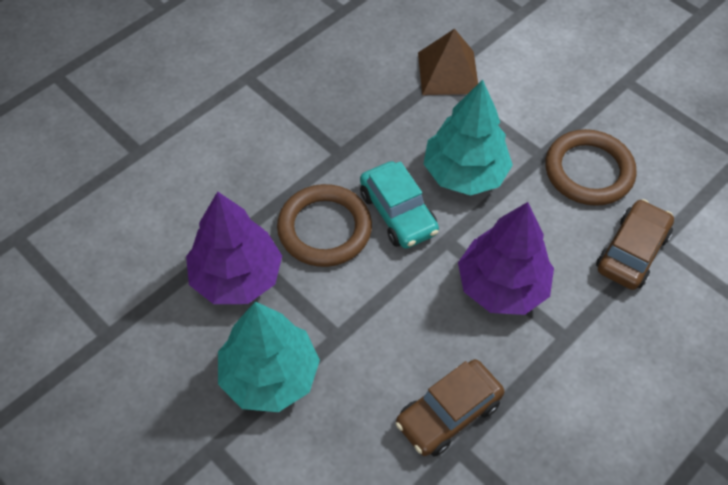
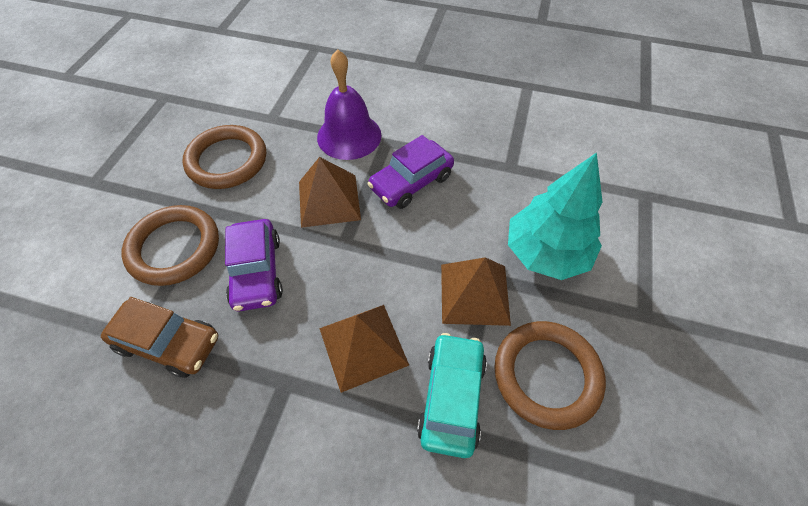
brown car: 2 -> 1
brown pyramid: 1 -> 3
brown ring: 2 -> 3
purple bell: 0 -> 1
purple car: 0 -> 2
purple tree: 2 -> 0
turquoise tree: 2 -> 1

